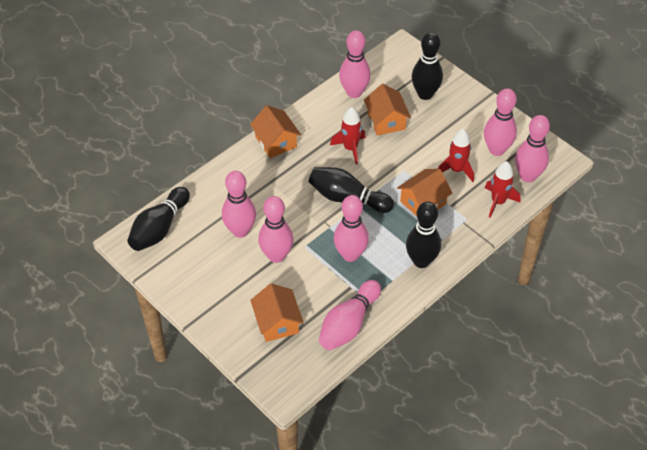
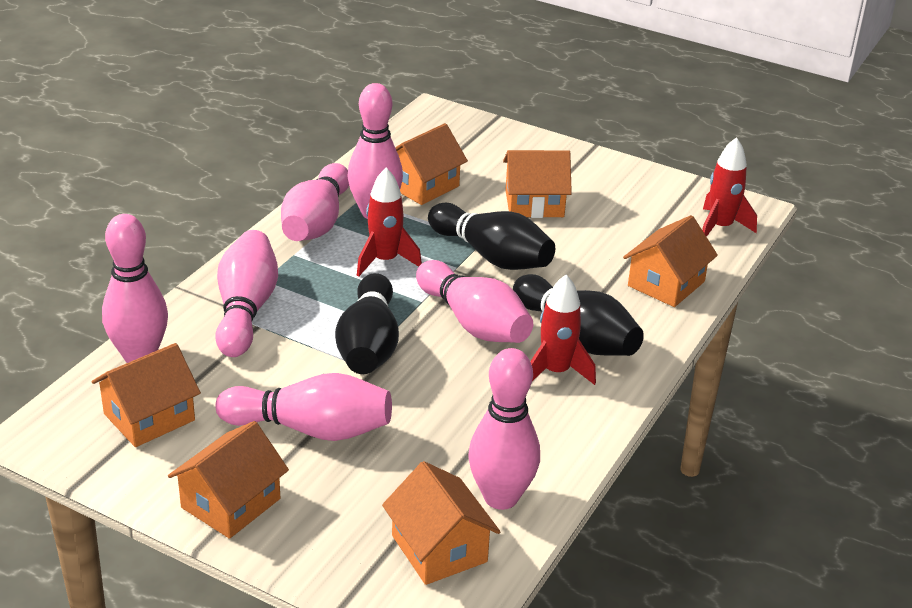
black bowling pin: 4 -> 3
orange house: 4 -> 6

